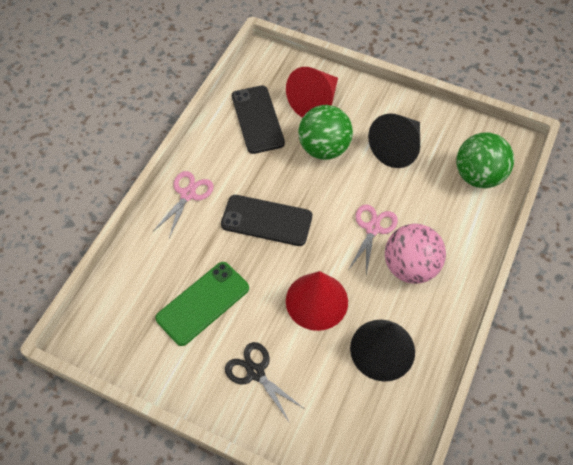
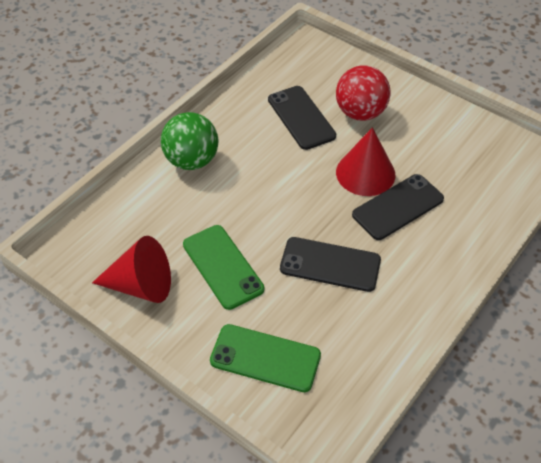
black cone: 2 -> 0
black phone: 2 -> 3
black scissors: 1 -> 0
green ball: 2 -> 1
green phone: 1 -> 2
pink ball: 1 -> 0
pink scissors: 2 -> 0
red ball: 0 -> 1

